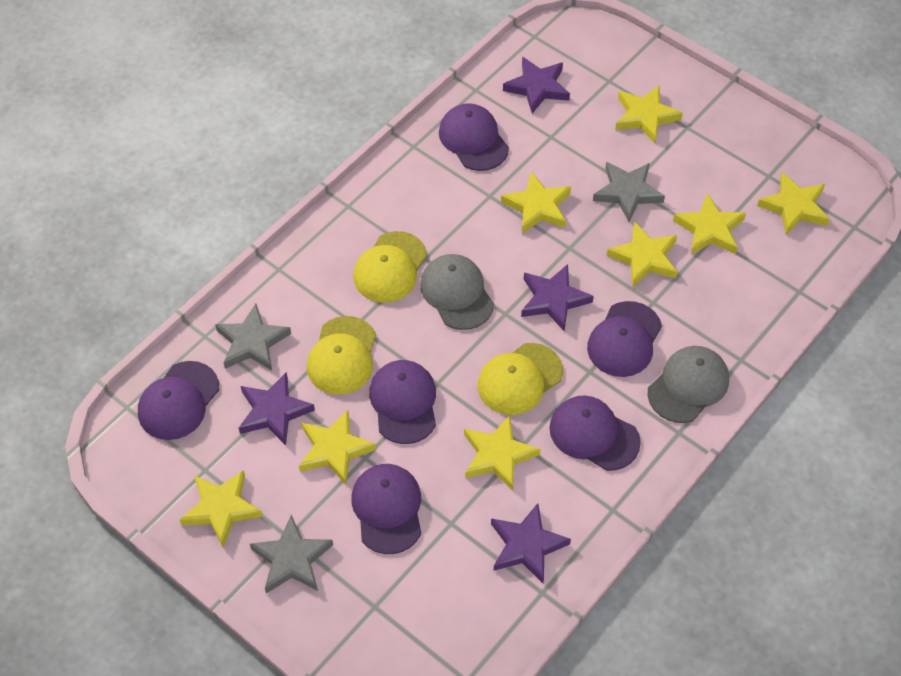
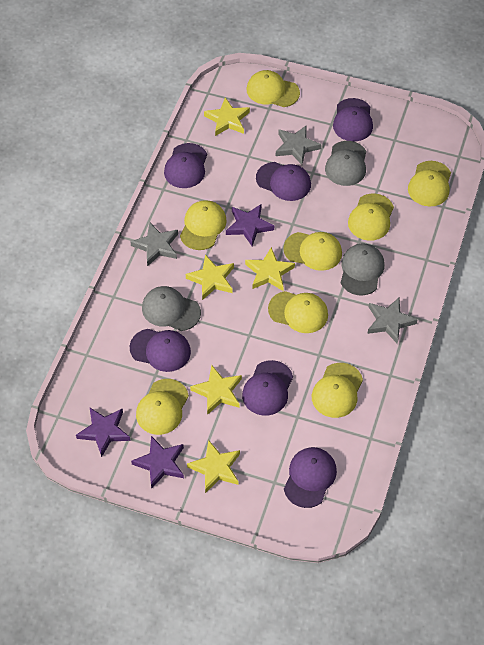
grey cap: 2 -> 3
purple star: 4 -> 3
yellow cap: 3 -> 8
yellow star: 8 -> 5

